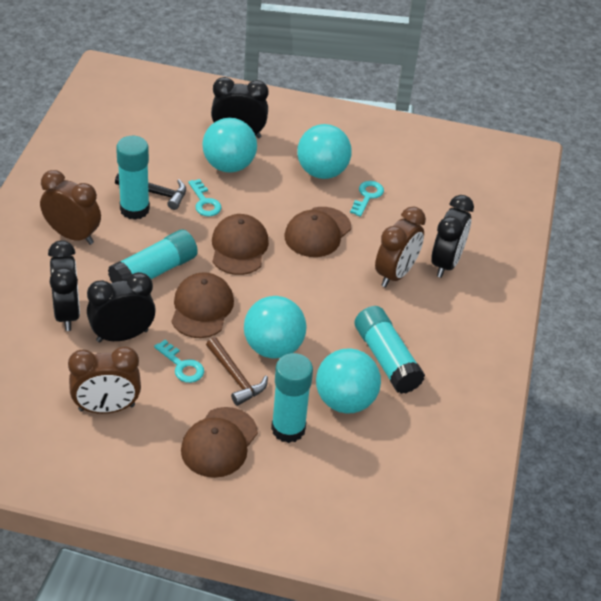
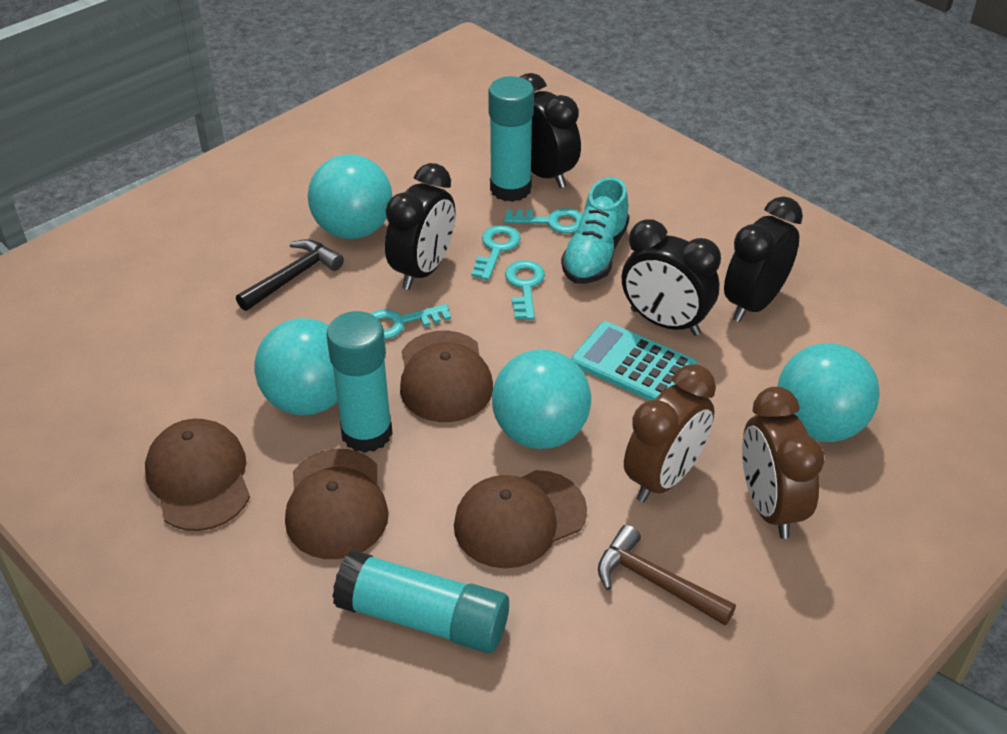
brown clock: 3 -> 2
turquoise calculator: 0 -> 1
turquoise glue stick: 4 -> 3
turquoise key: 3 -> 4
turquoise shoe: 0 -> 1

